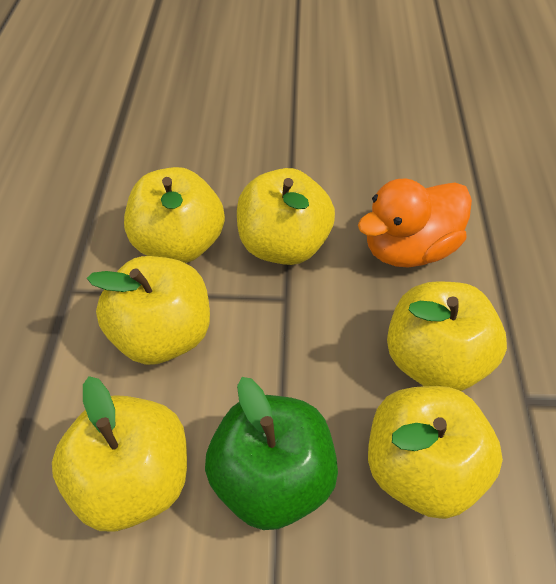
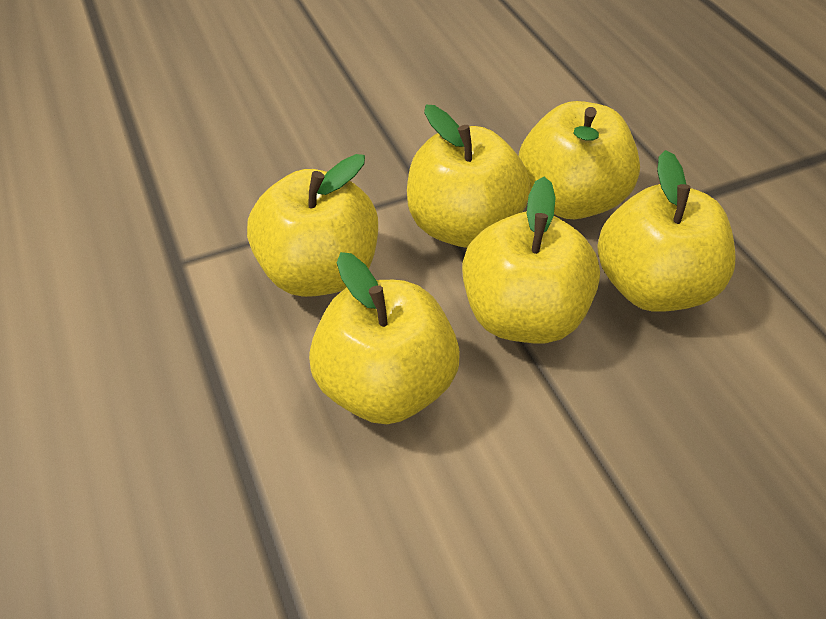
green apple: 1 -> 0
orange duck: 1 -> 0

